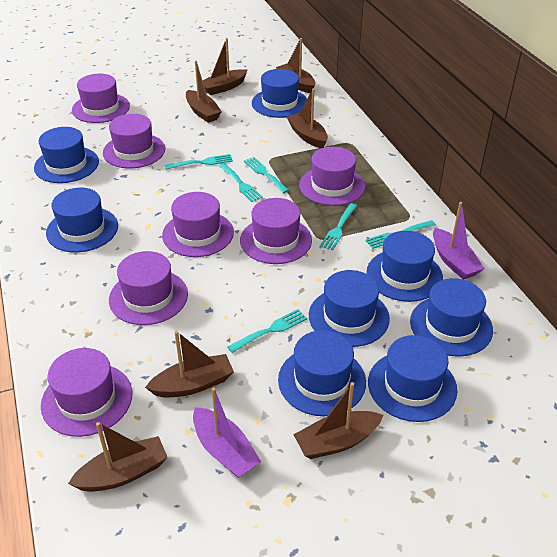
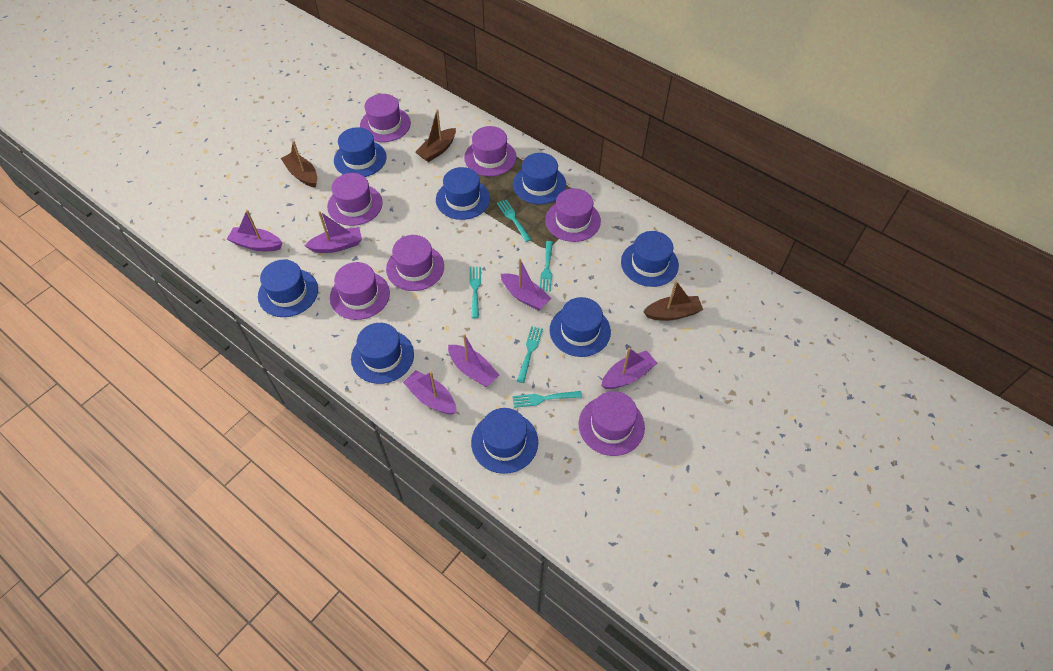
brown boat: 7 -> 3
purple boat: 2 -> 6
turquoise fork: 6 -> 5

